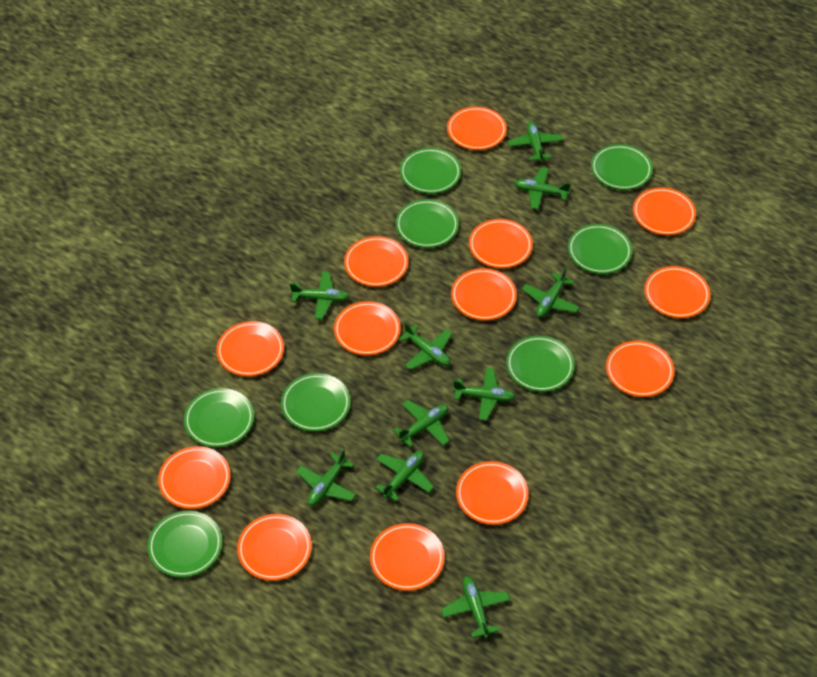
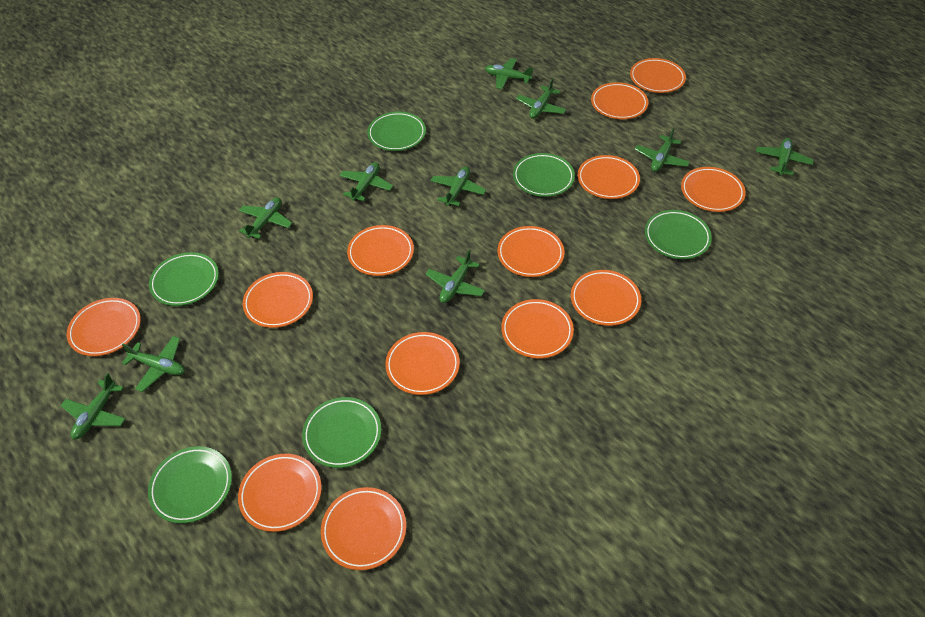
green plate: 8 -> 6

